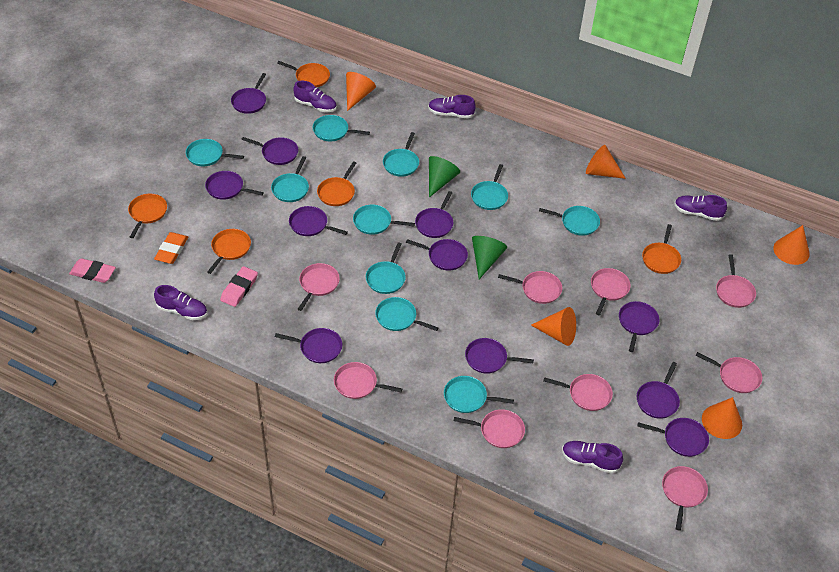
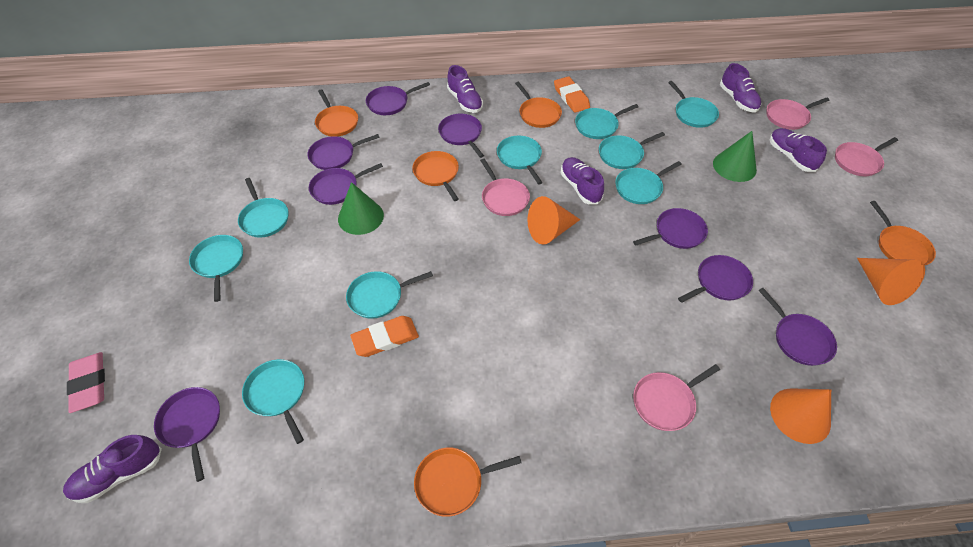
orange cone: 5 -> 3
orange eraser: 1 -> 2
pink eraser: 2 -> 1
pink pan: 9 -> 4
purple pan: 11 -> 8
turquoise pan: 10 -> 9

